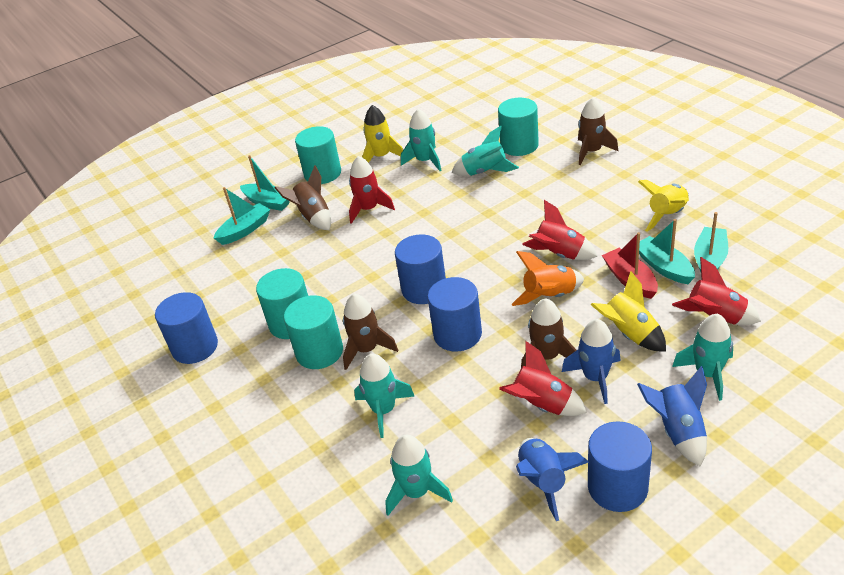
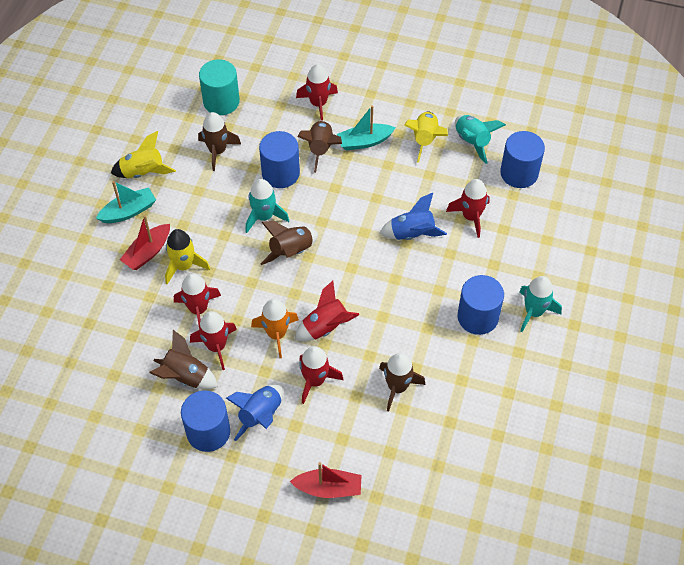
blue rocket: 3 -> 2
brown rocket: 4 -> 5
red boat: 1 -> 2
red rocket: 4 -> 6
turquoise boat: 4 -> 2
turquoise cylinder: 4 -> 1
turquoise rocket: 5 -> 3

